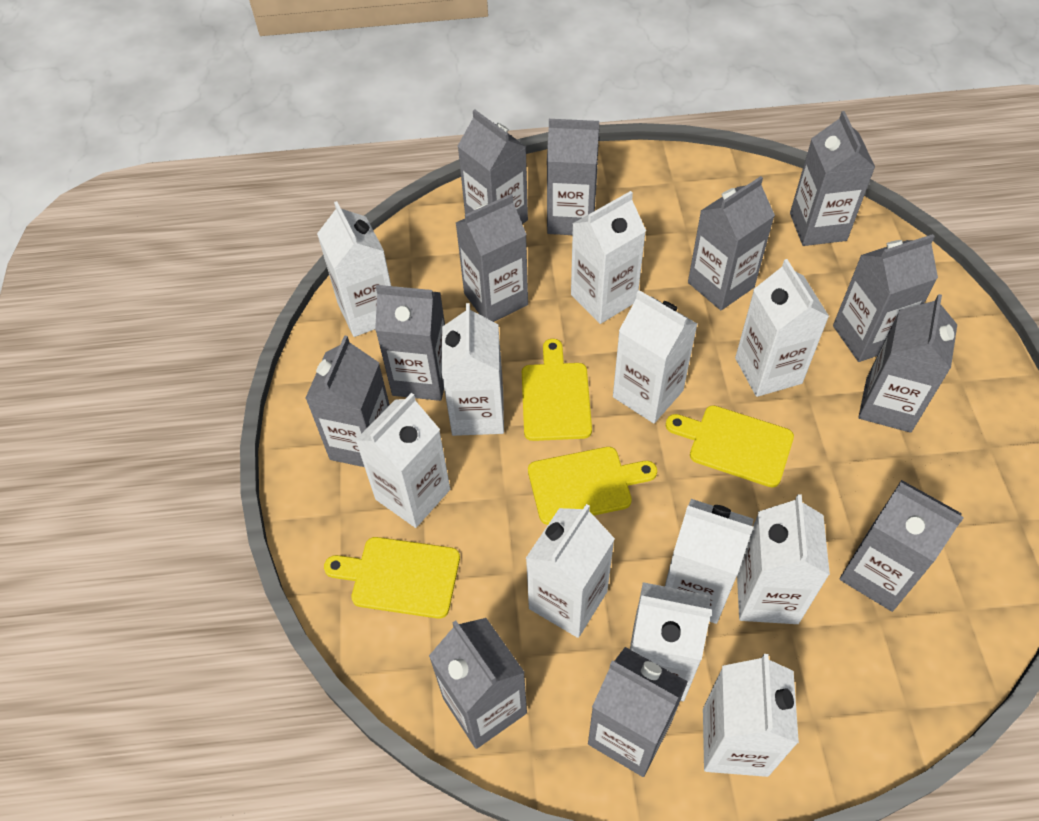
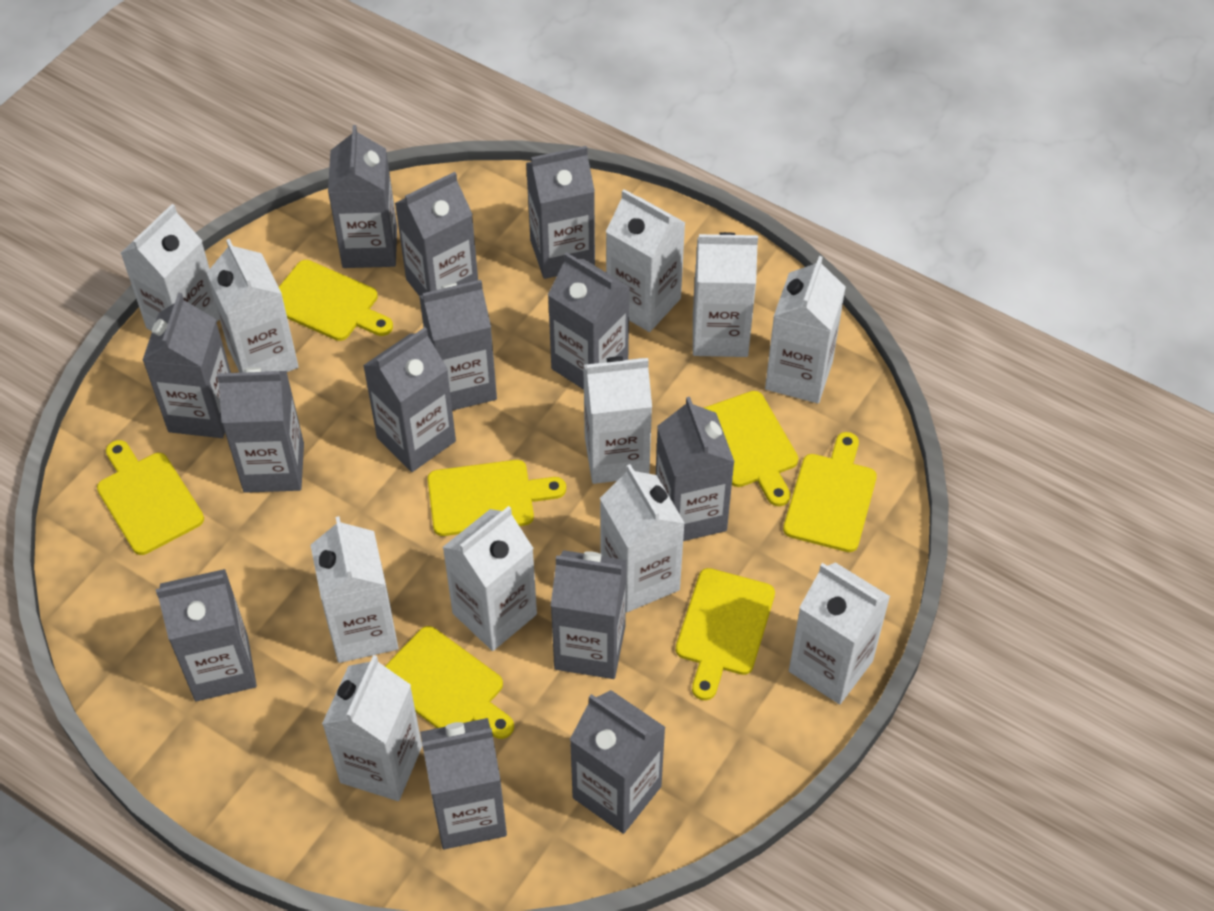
grey carton: 12 -> 13
yellow cutting board: 4 -> 7

